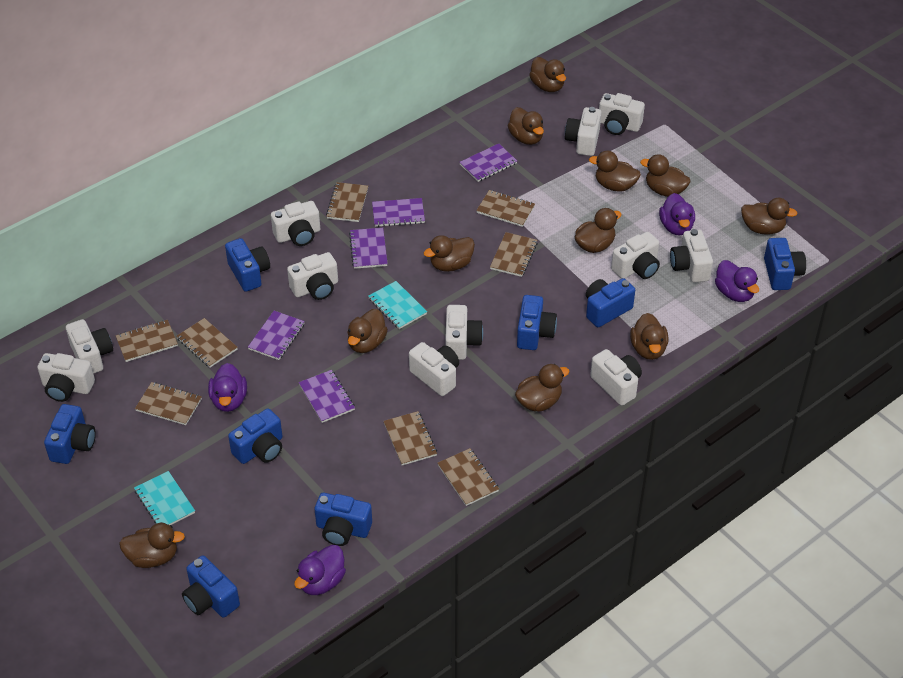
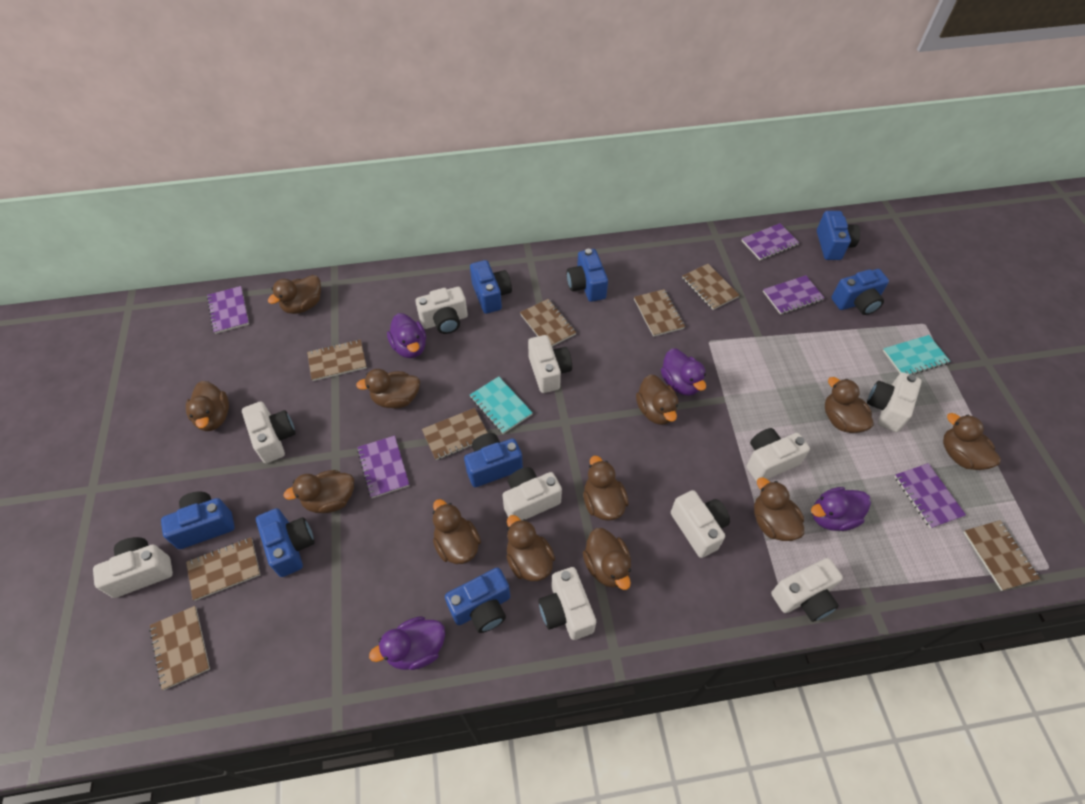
brown duck: 11 -> 12
white camera: 11 -> 10

